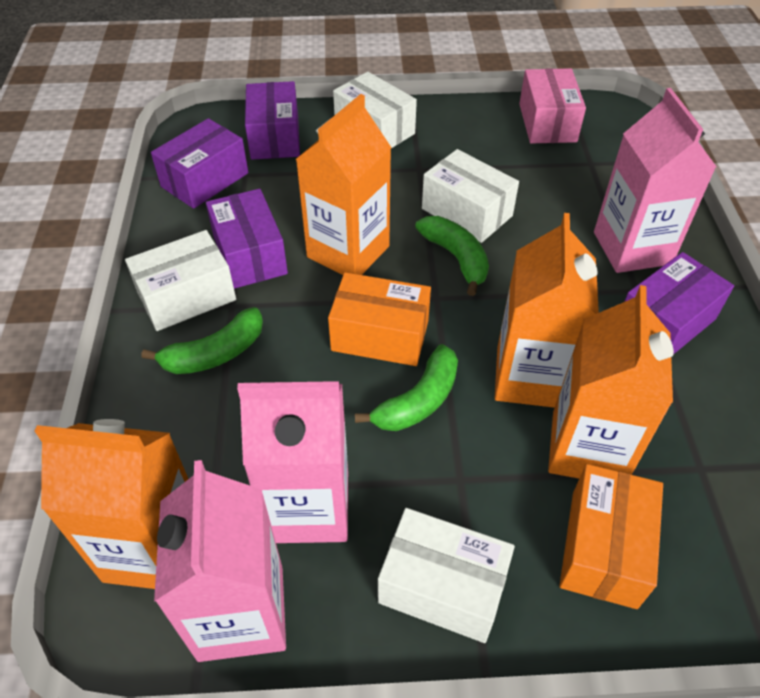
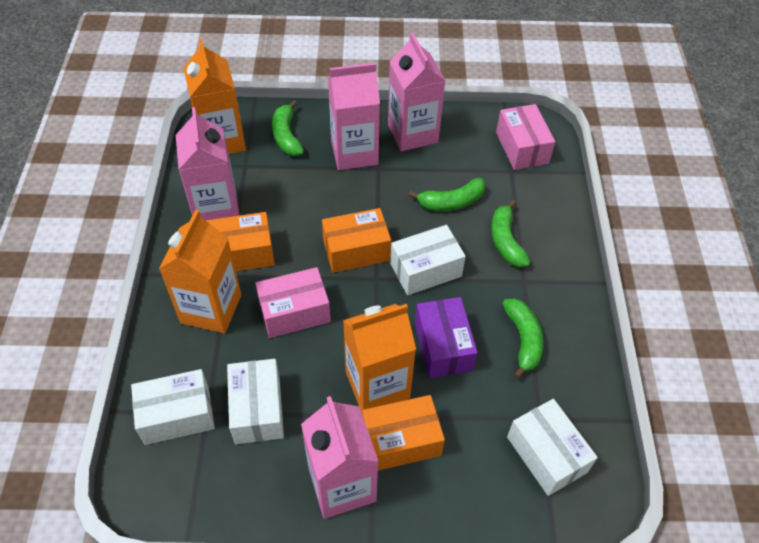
green banana: 3 -> 4
orange box: 2 -> 3
orange carton: 4 -> 3
pink box: 1 -> 2
pink carton: 3 -> 4
purple box: 4 -> 1

